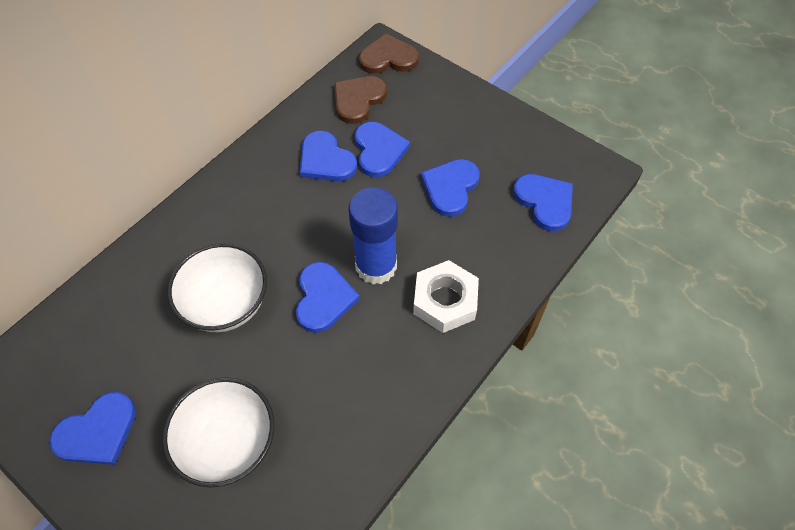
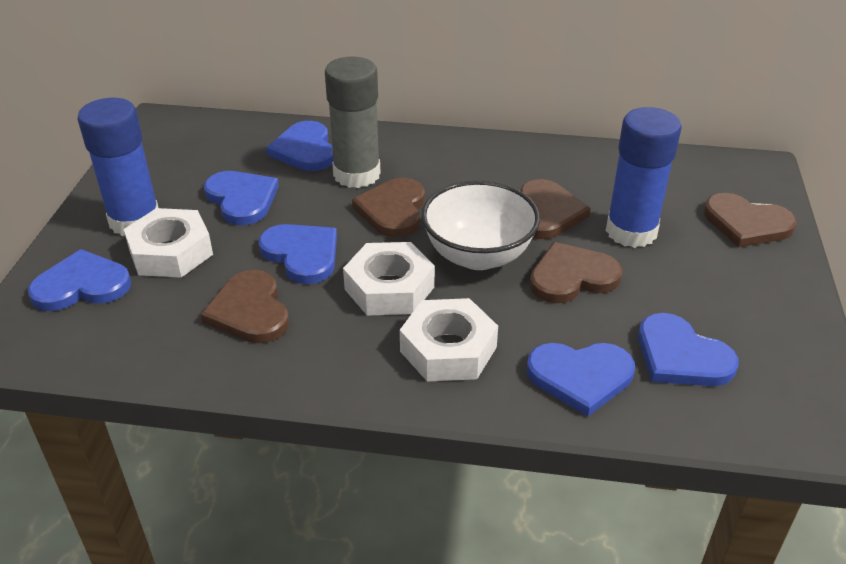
blue glue stick: 1 -> 2
brown heart: 2 -> 5
grey glue stick: 0 -> 1
white bowl: 2 -> 1
white nut: 1 -> 3

